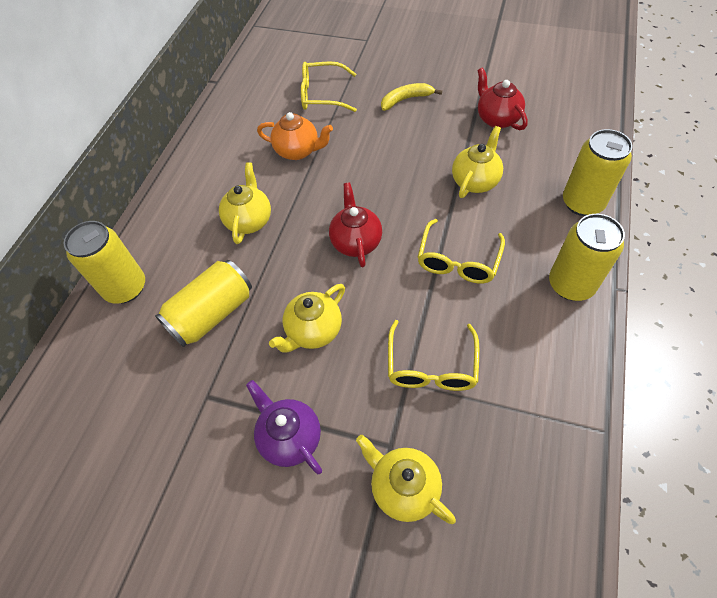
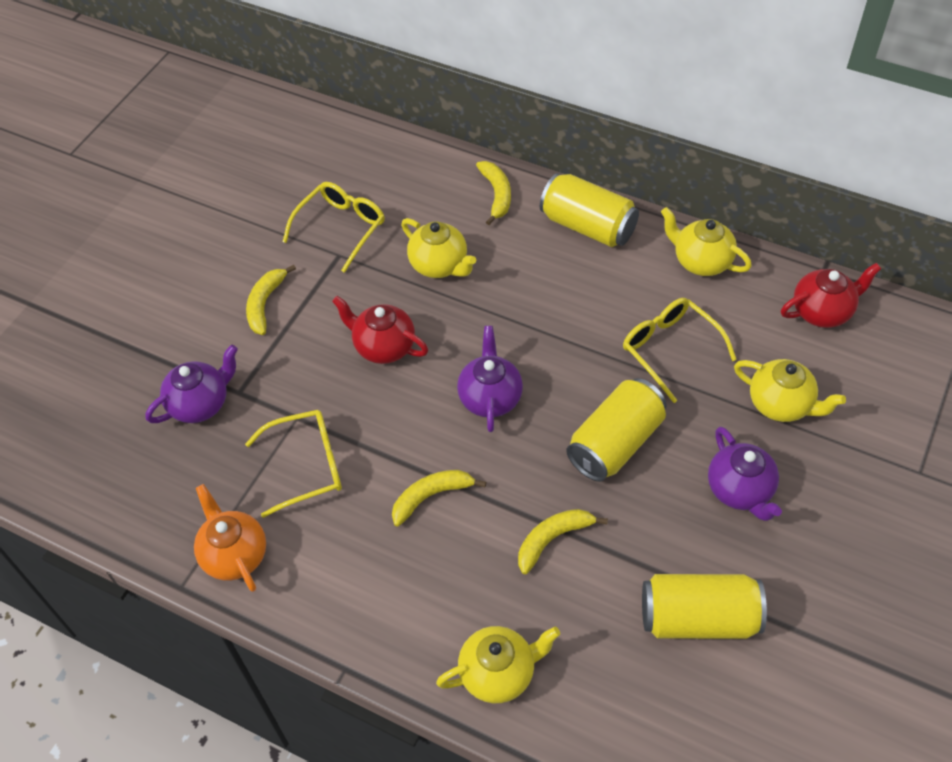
purple teapot: 1 -> 3
yellow banana: 1 -> 4
yellow can: 4 -> 3

